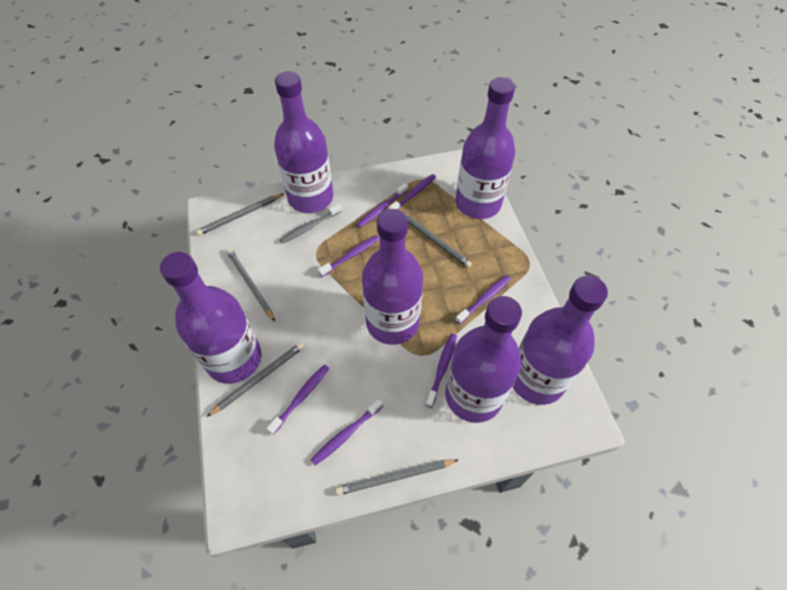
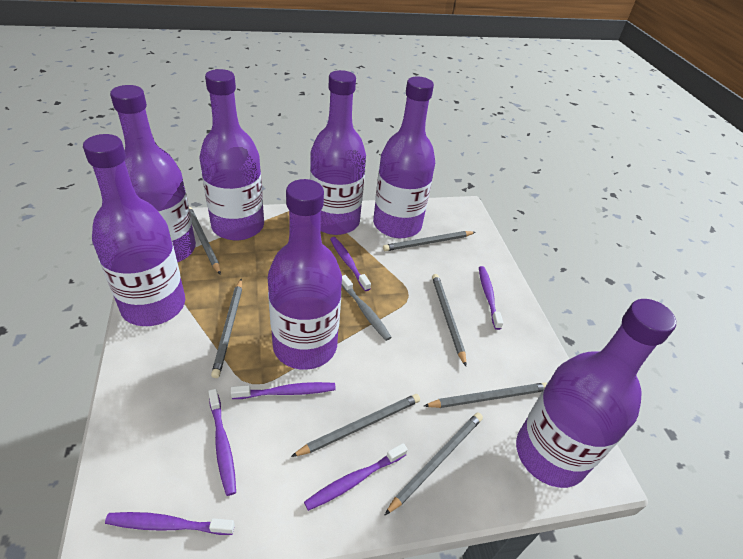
grey pencil: 5 -> 7
purple bottle: 6 -> 7
purple toothbrush: 7 -> 6

